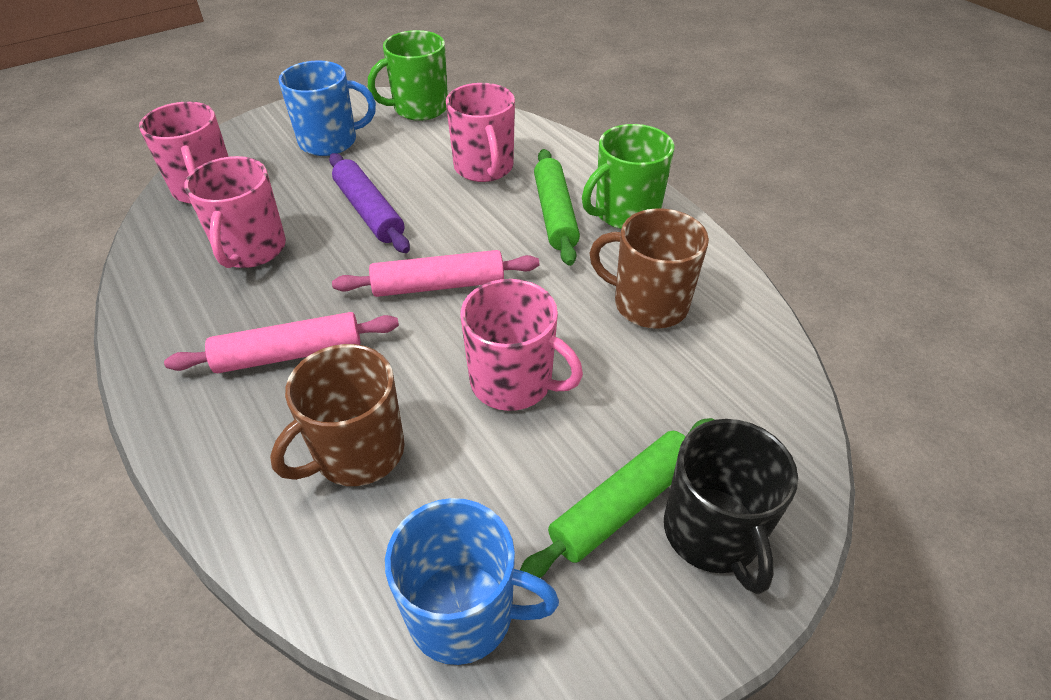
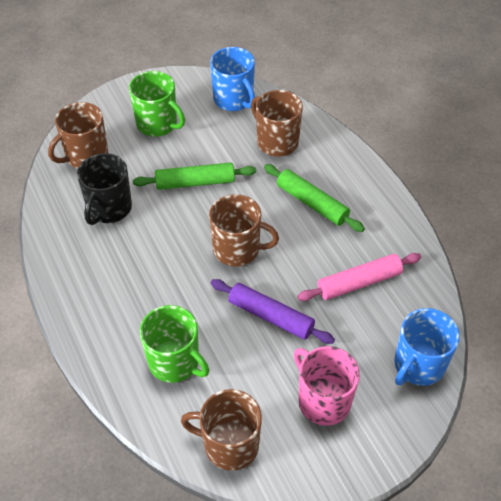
brown mug: 2 -> 4
pink mug: 4 -> 1
pink rolling pin: 2 -> 1

